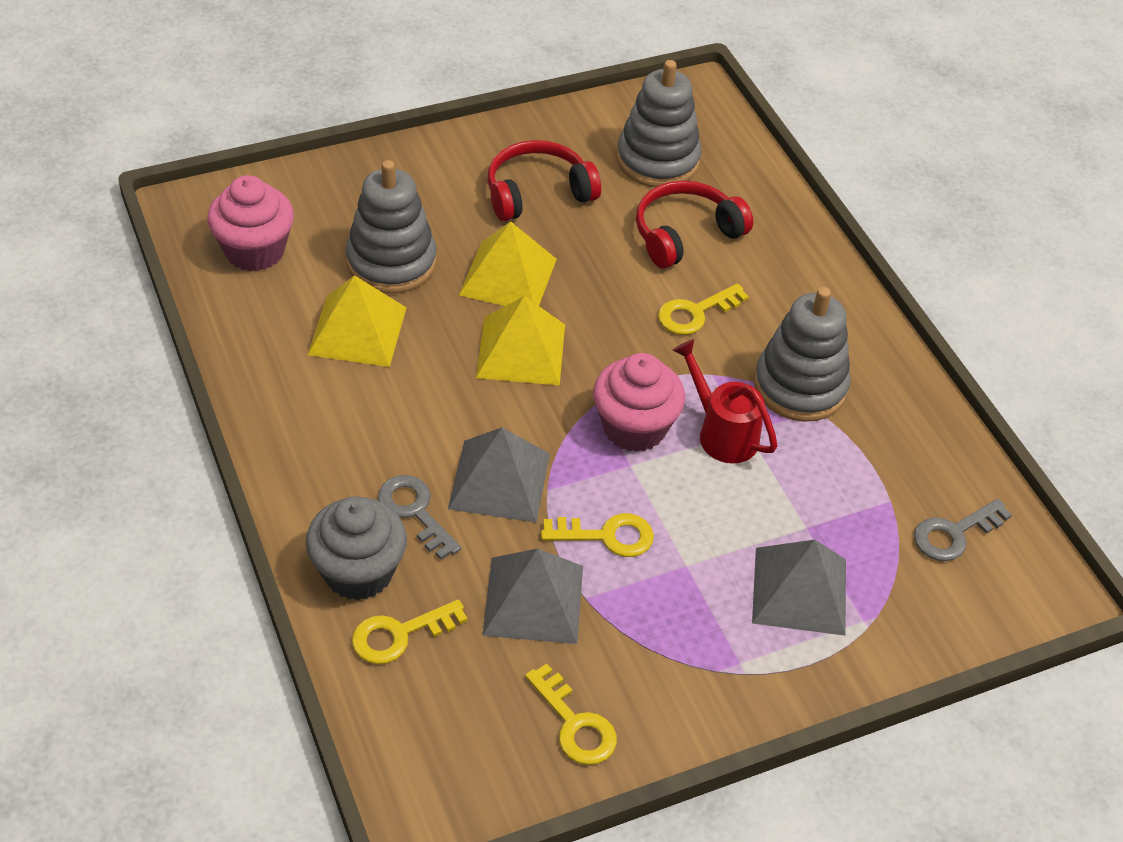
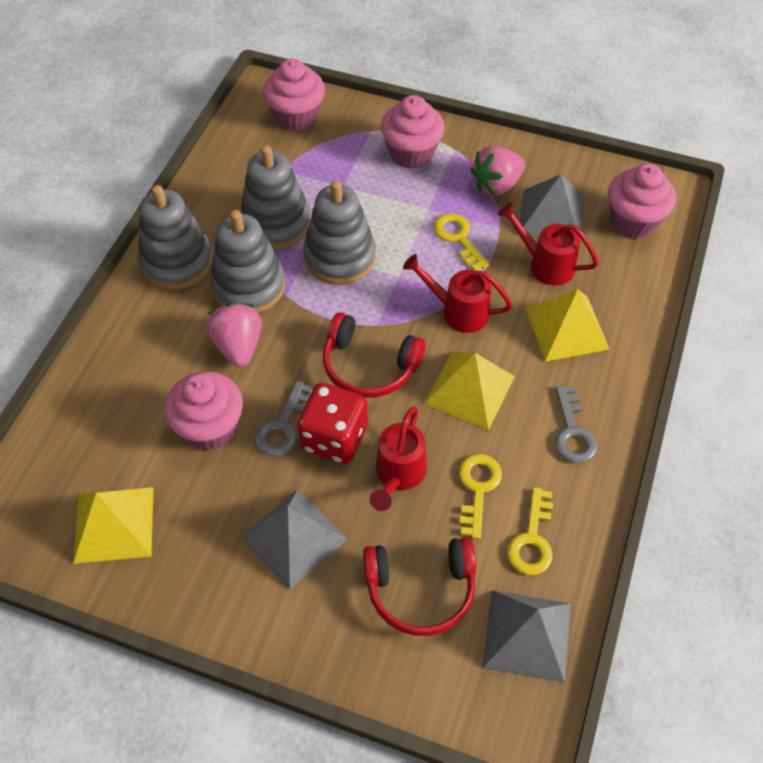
grey cupcake: 1 -> 0
grey stacking toy: 3 -> 4
pink cupcake: 2 -> 4
pink strawberry: 0 -> 2
red dice: 0 -> 1
red watering can: 1 -> 3
yellow key: 4 -> 3

